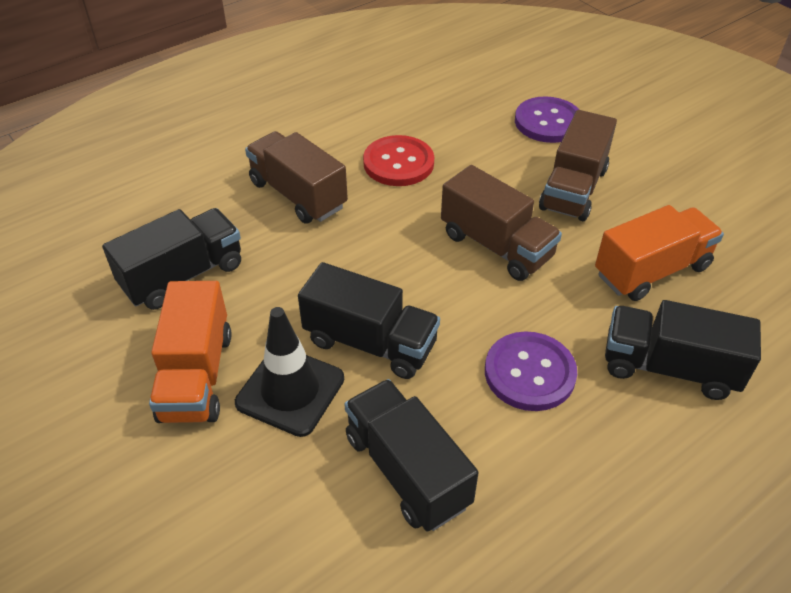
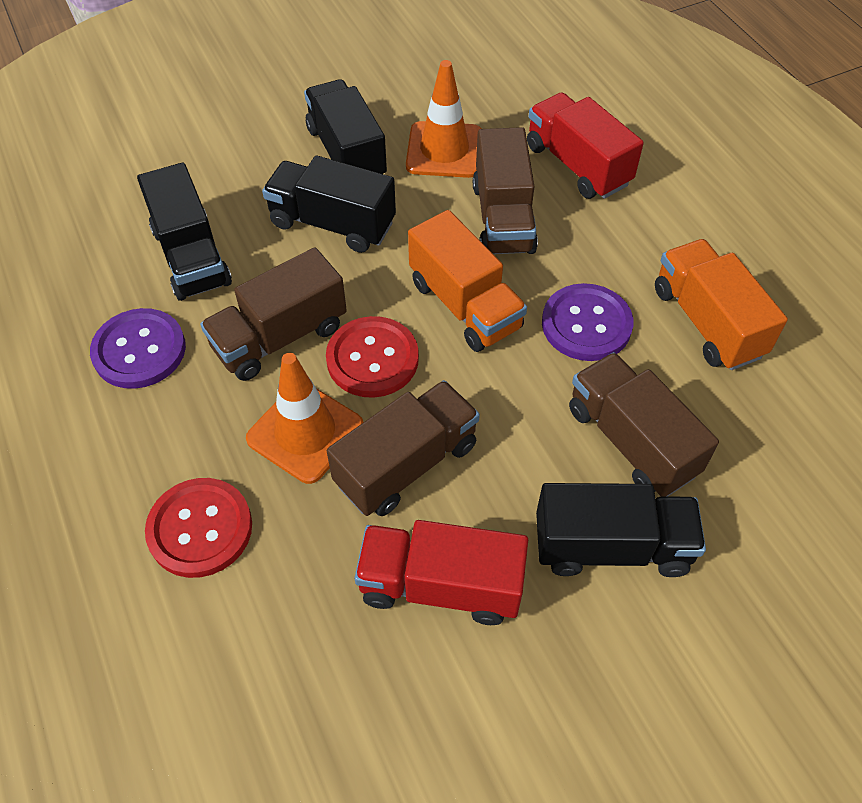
black traffic cone: 1 -> 0
brown truck: 3 -> 4
orange traffic cone: 0 -> 2
red button: 1 -> 2
red truck: 0 -> 2

